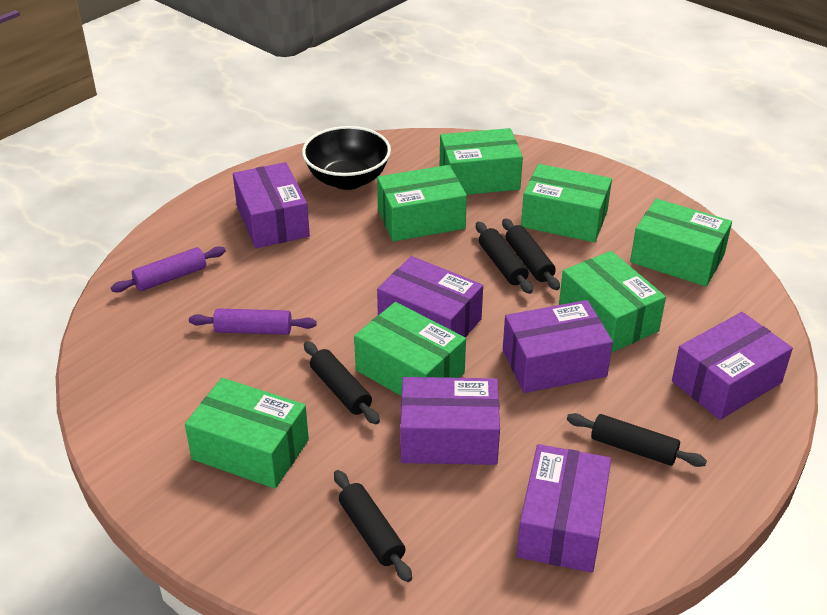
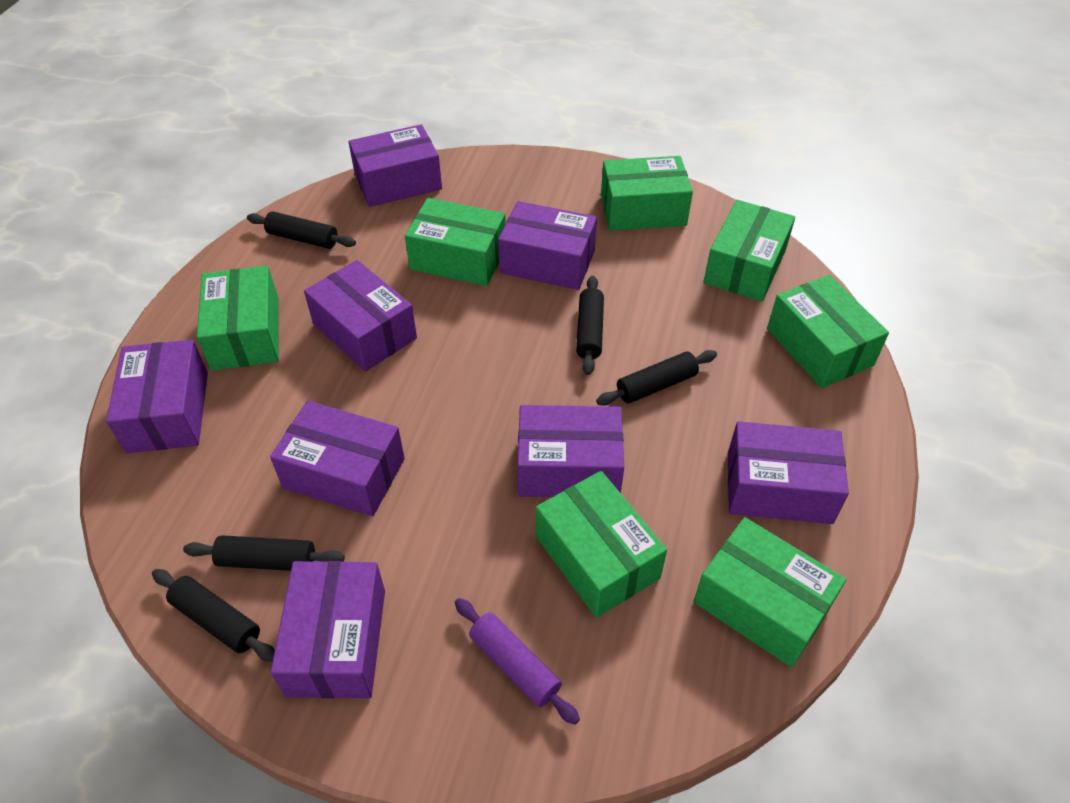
black bowl: 1 -> 0
purple box: 6 -> 8
purple rolling pin: 2 -> 1

